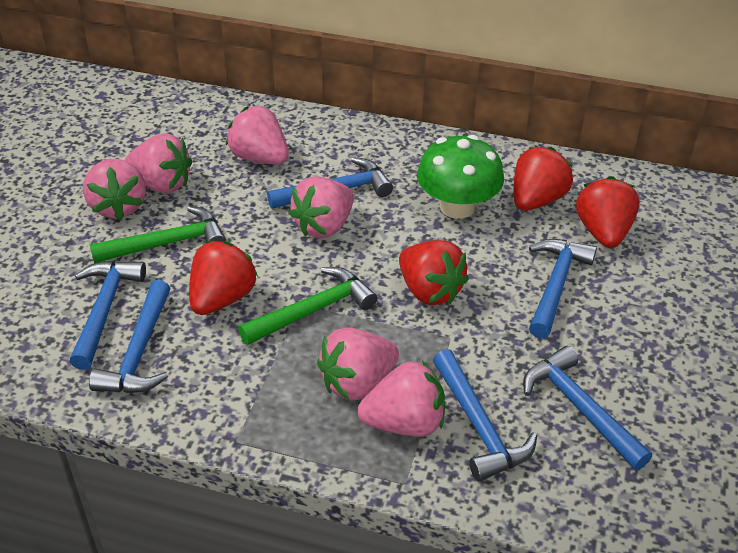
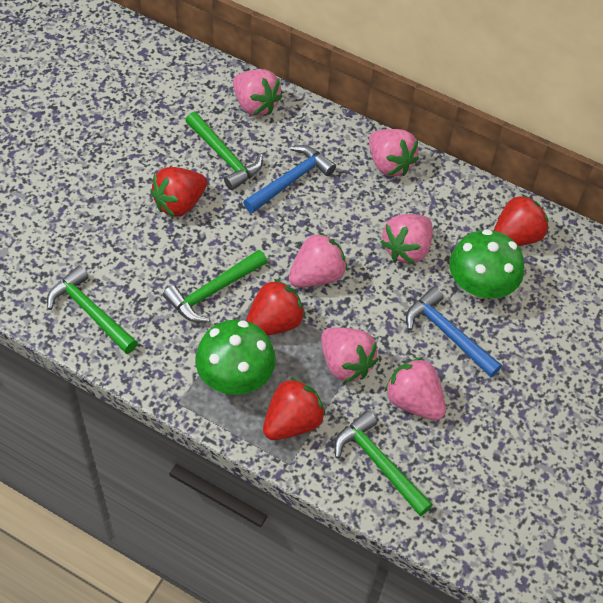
blue hammer: 6 -> 2
green hammer: 2 -> 4
green mushroom: 1 -> 2

